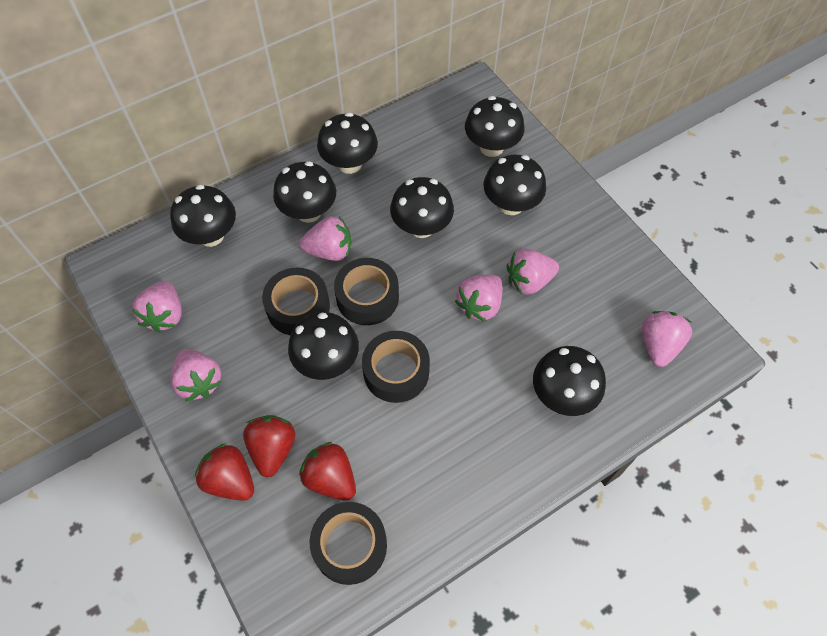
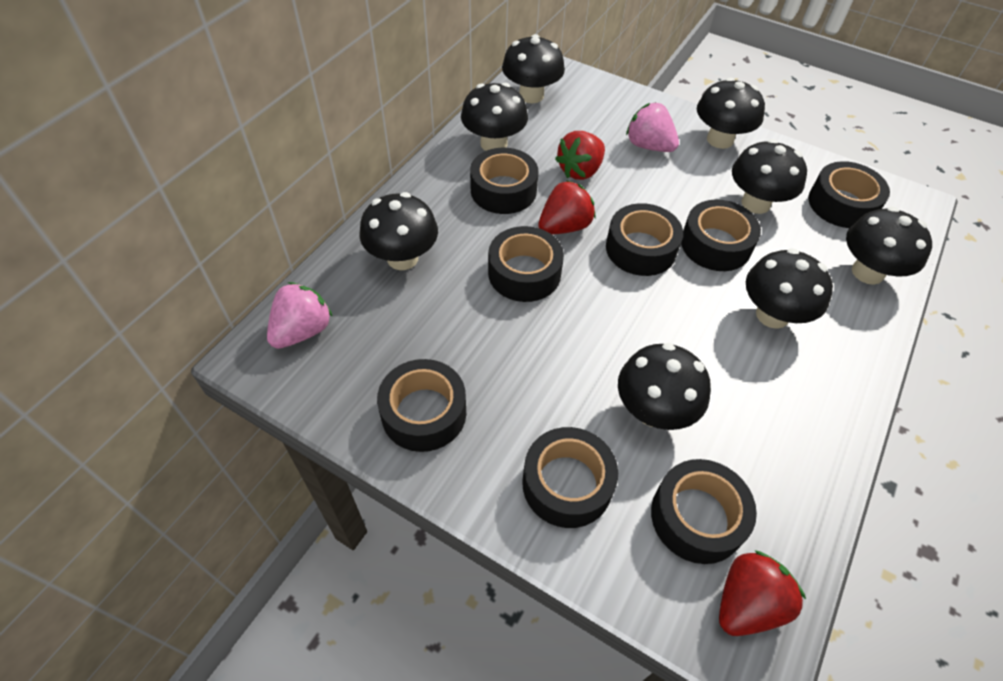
black tape: 4 -> 8
pink strawberry: 6 -> 2

